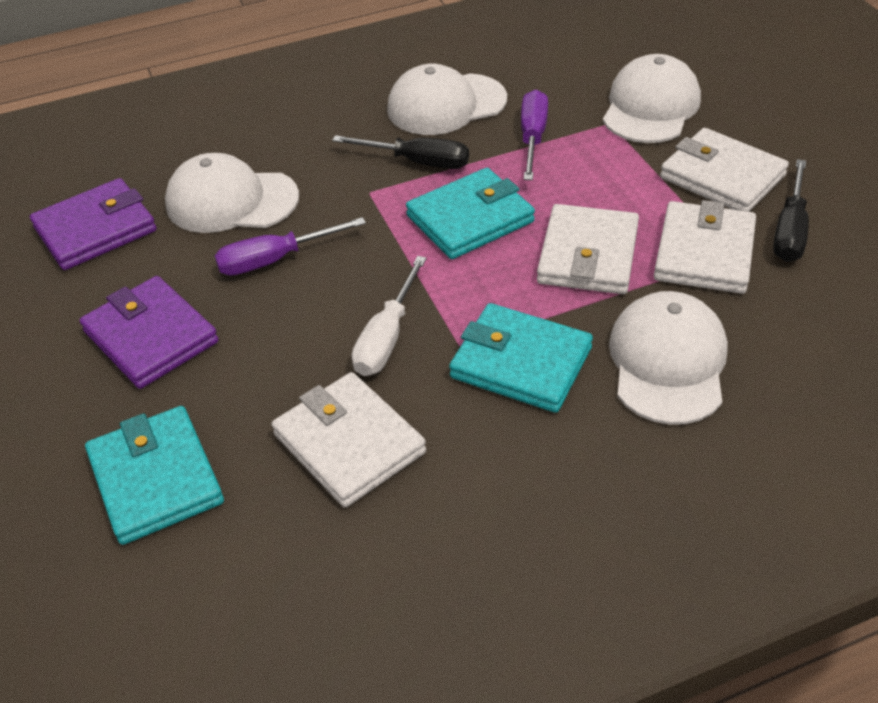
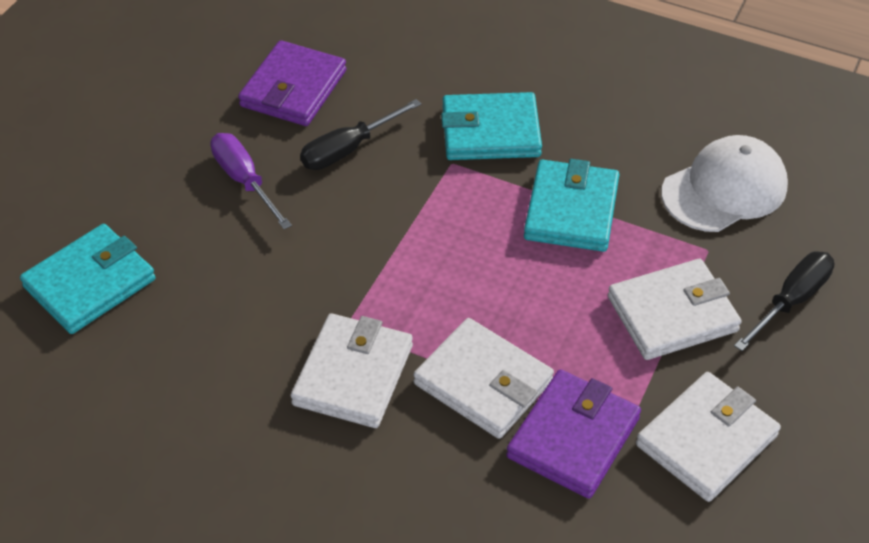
purple screwdriver: 2 -> 1
white cap: 4 -> 1
white screwdriver: 1 -> 0

